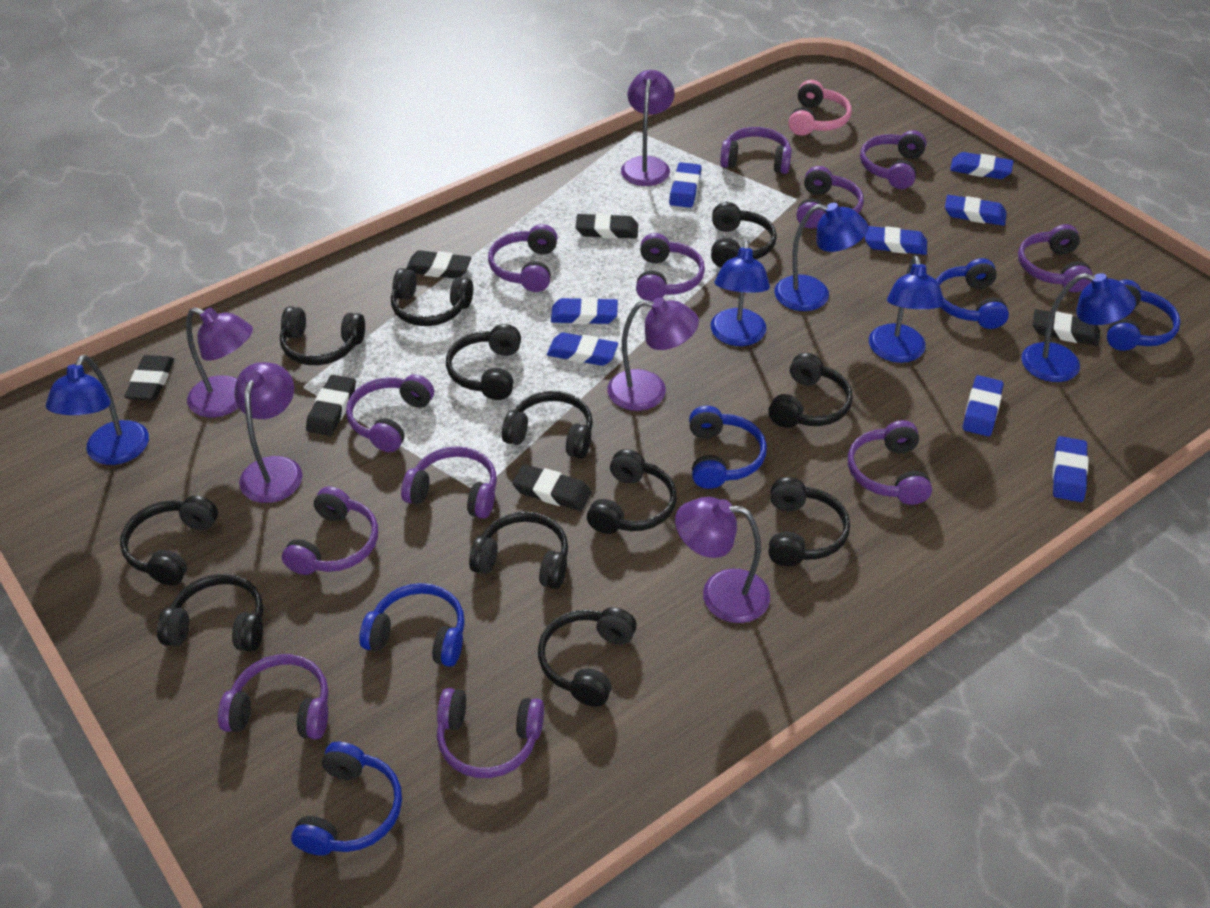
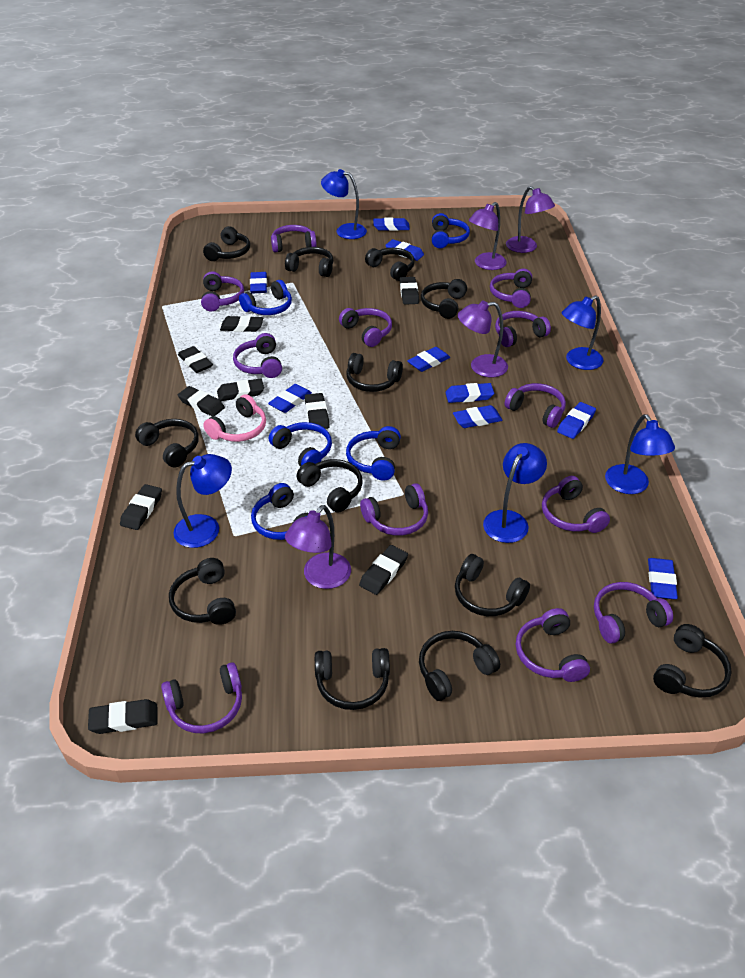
black eraser: 6 -> 9
blue eraser: 8 -> 9
purple lamp: 5 -> 4

